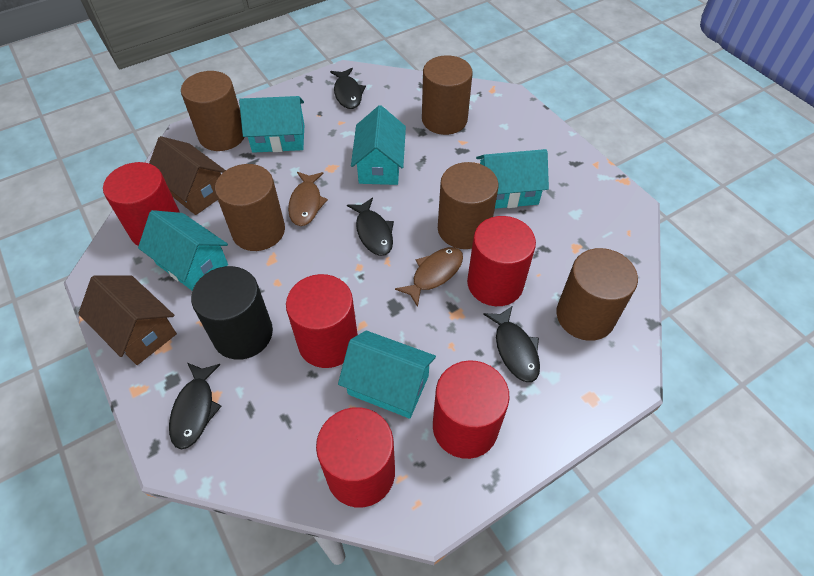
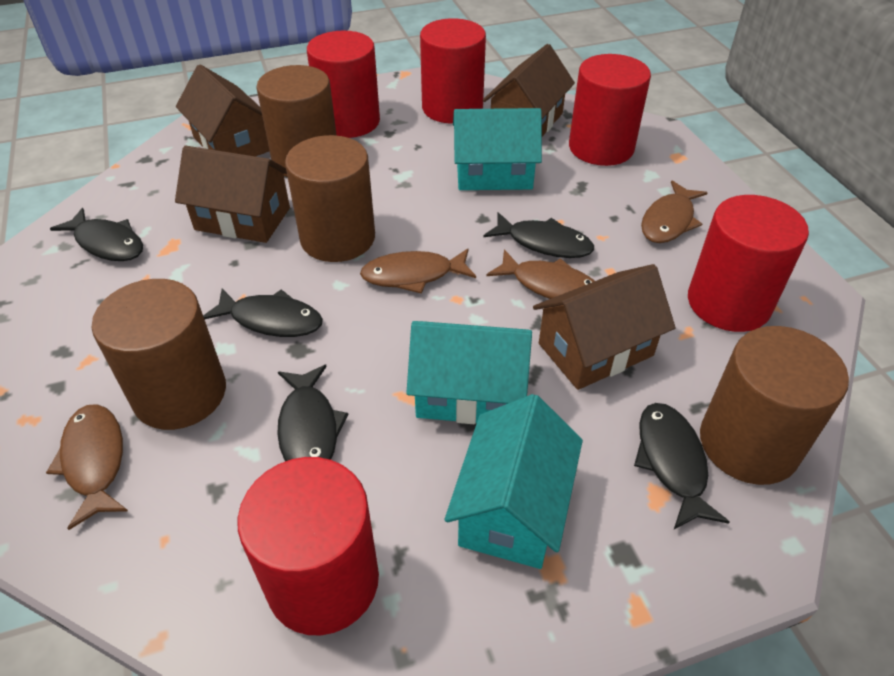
black cylinder: 1 -> 0
black fish: 4 -> 5
brown cylinder: 5 -> 4
brown fish: 2 -> 4
brown house: 2 -> 4
turquoise house: 5 -> 3

